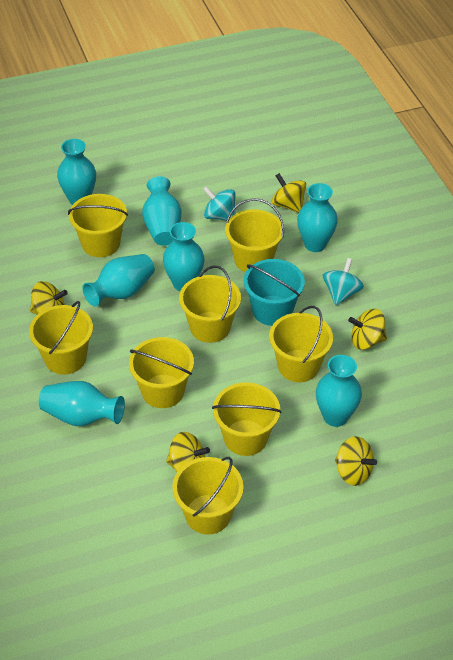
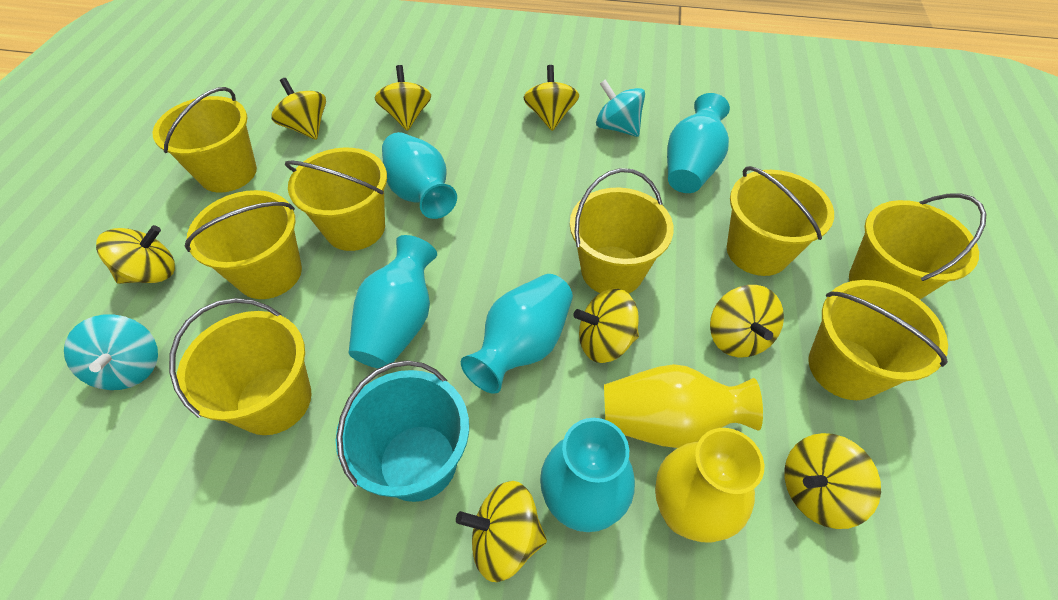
turquoise vase: 7 -> 5
yellow spinning top: 5 -> 8
yellow vase: 0 -> 2

